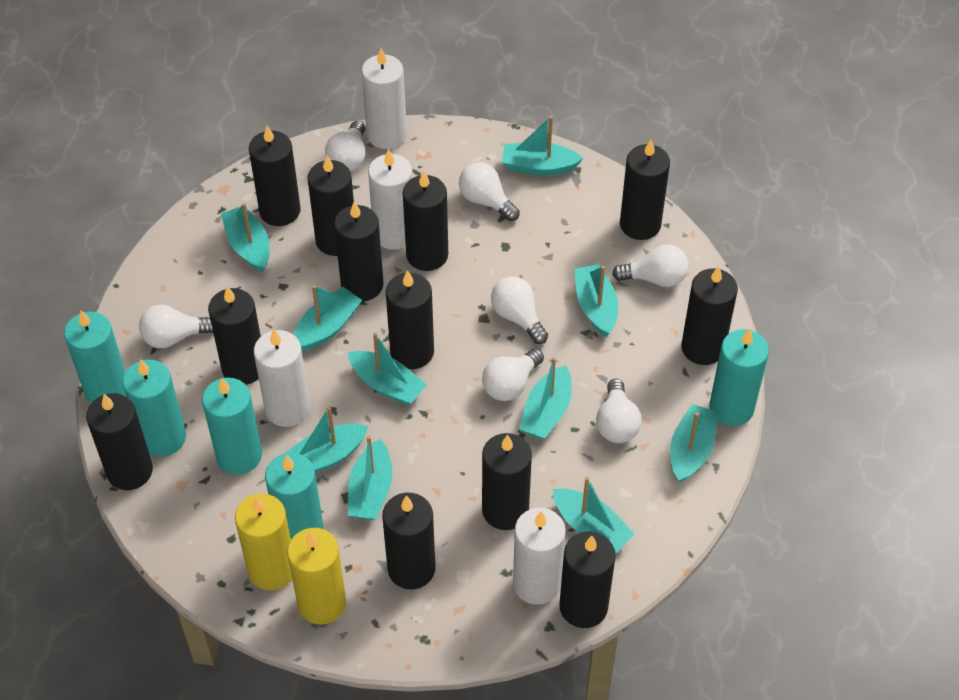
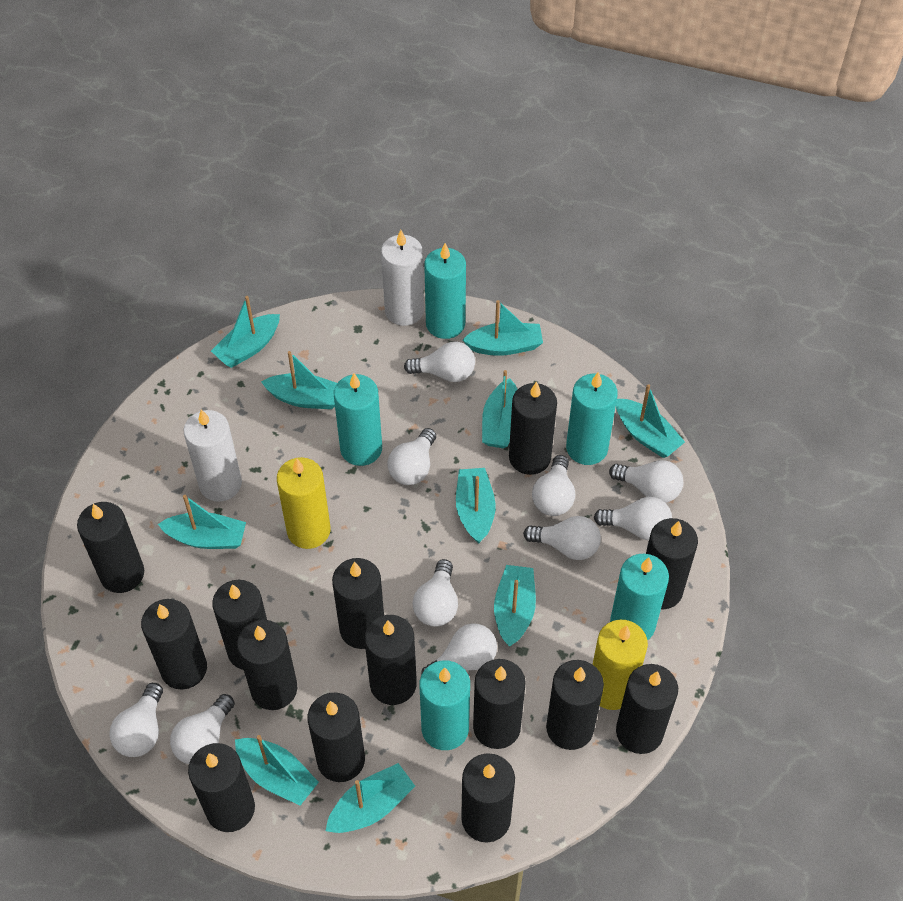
black candle: 12 -> 14
white candle: 4 -> 2
white light bulb: 7 -> 10

